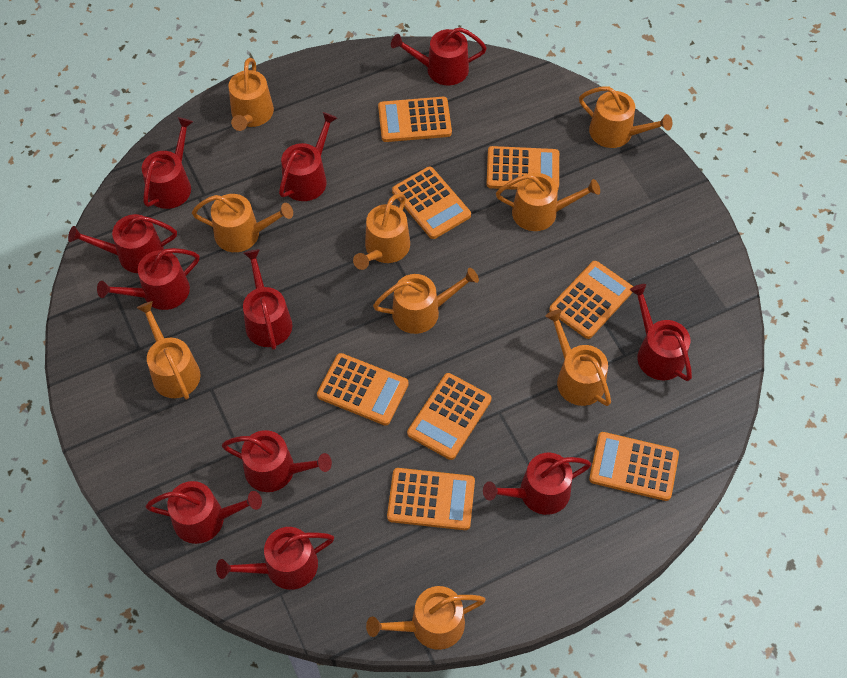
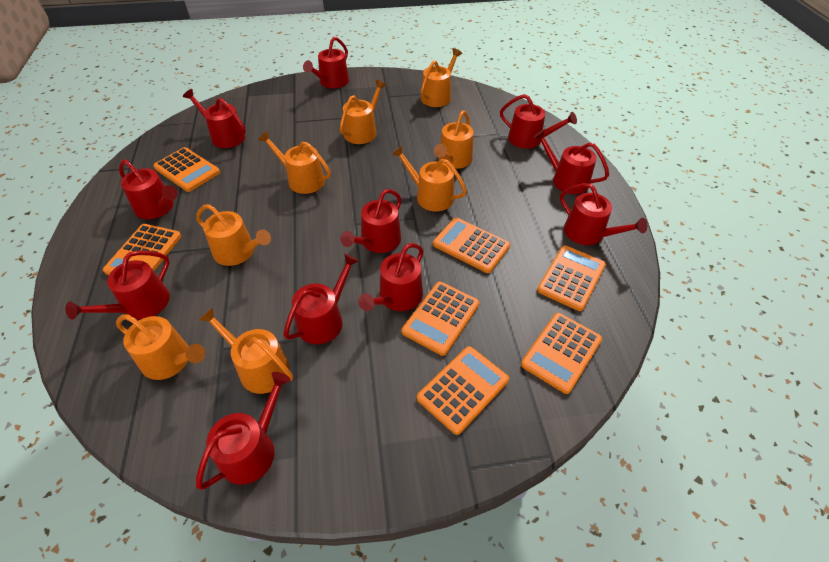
orange calculator: 8 -> 7
orange watering can: 9 -> 8

